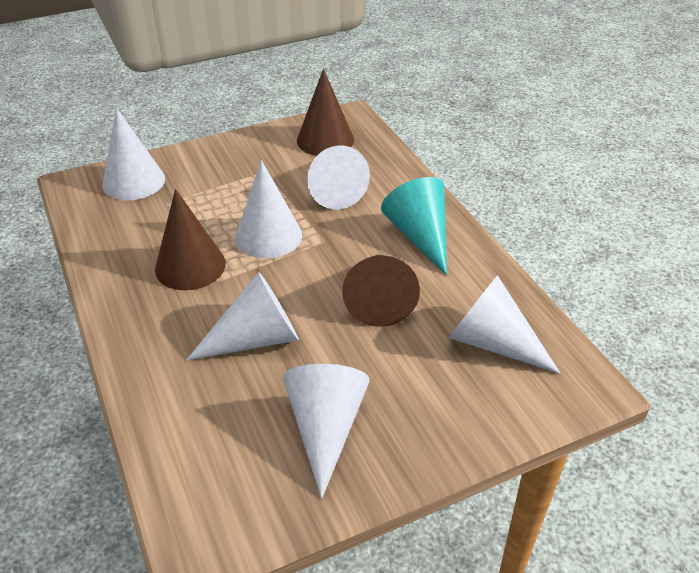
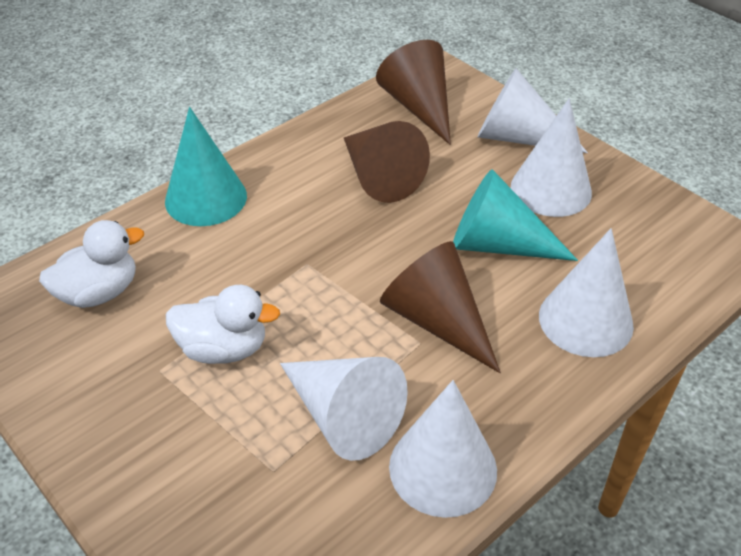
turquoise cone: 1 -> 2
white cone: 6 -> 5
white duck: 0 -> 2

